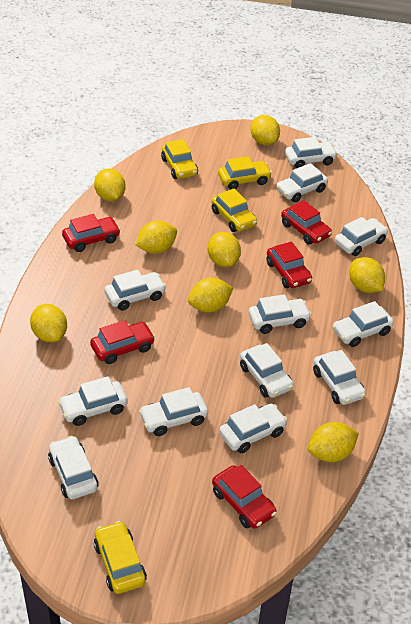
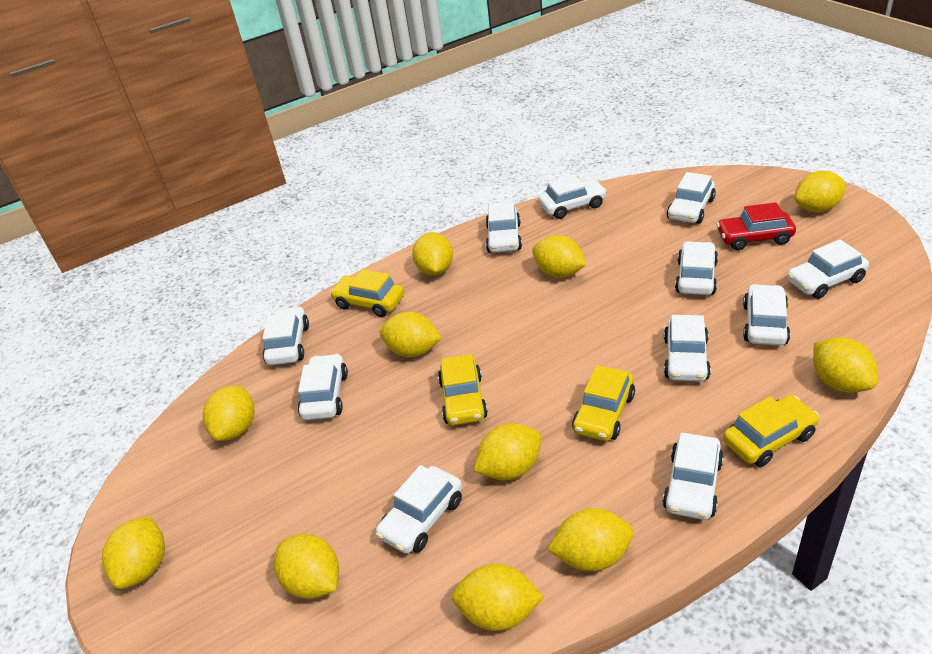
red car: 5 -> 1
white car: 12 -> 11
yellow lemon: 8 -> 11

